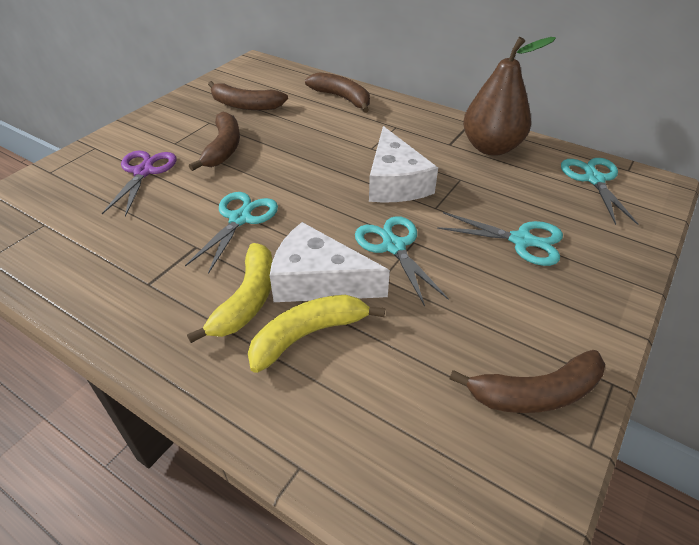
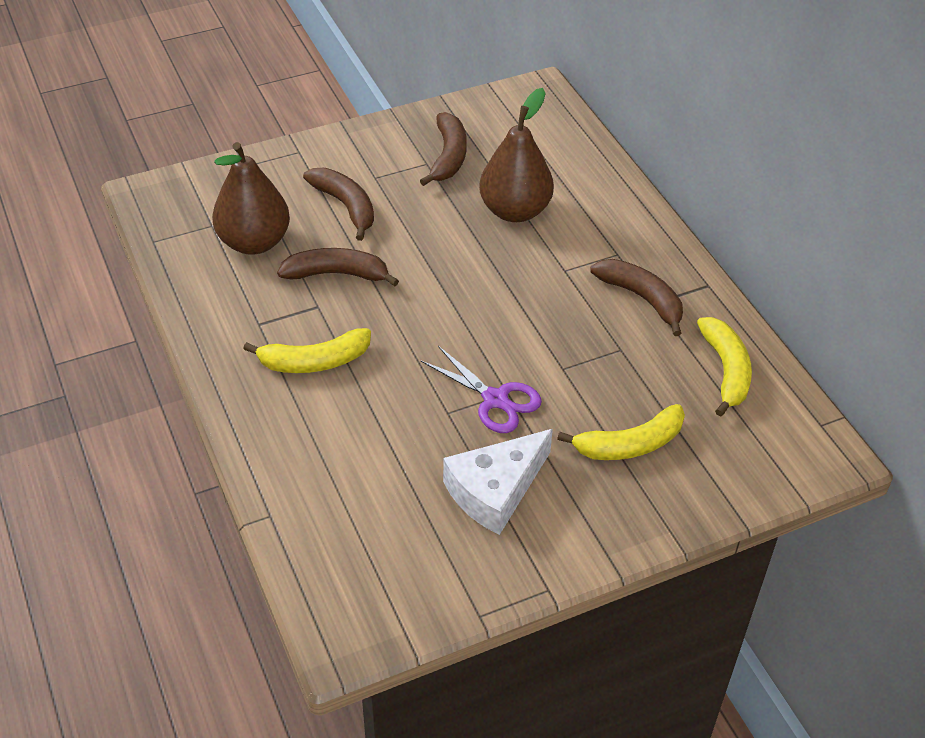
brown pear: 1 -> 2
turquoise scissors: 4 -> 0
white cheese: 2 -> 1
yellow banana: 2 -> 3

